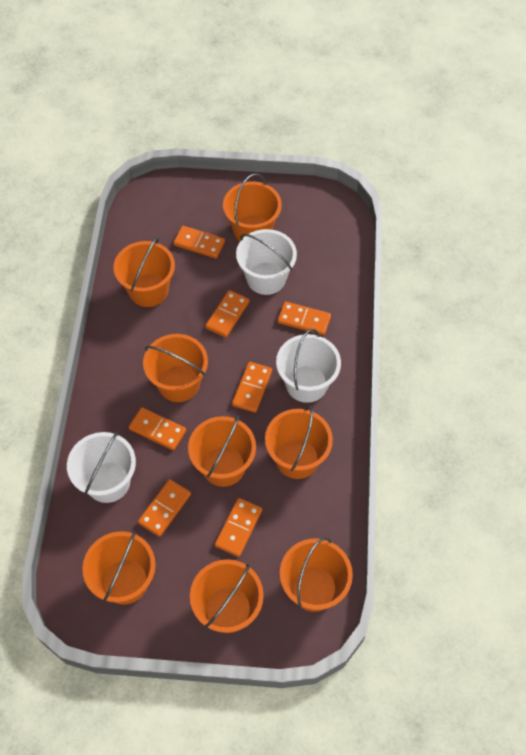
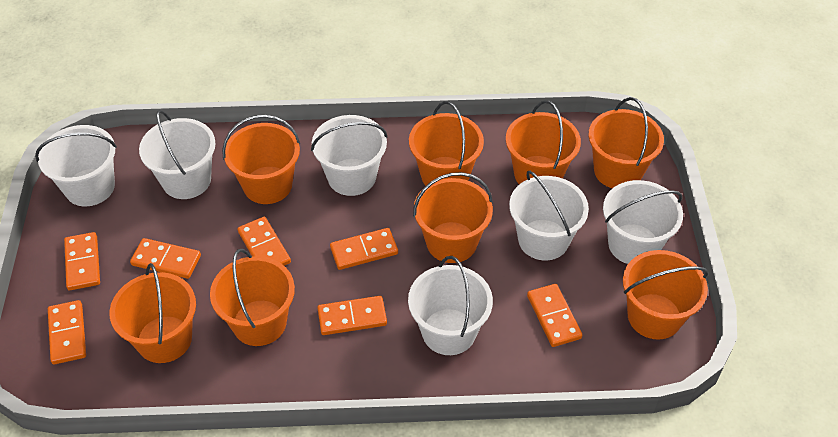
white bucket: 3 -> 6

